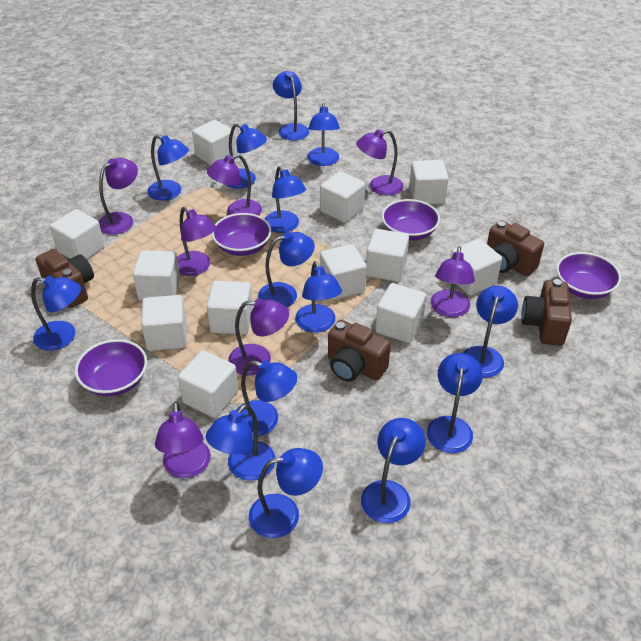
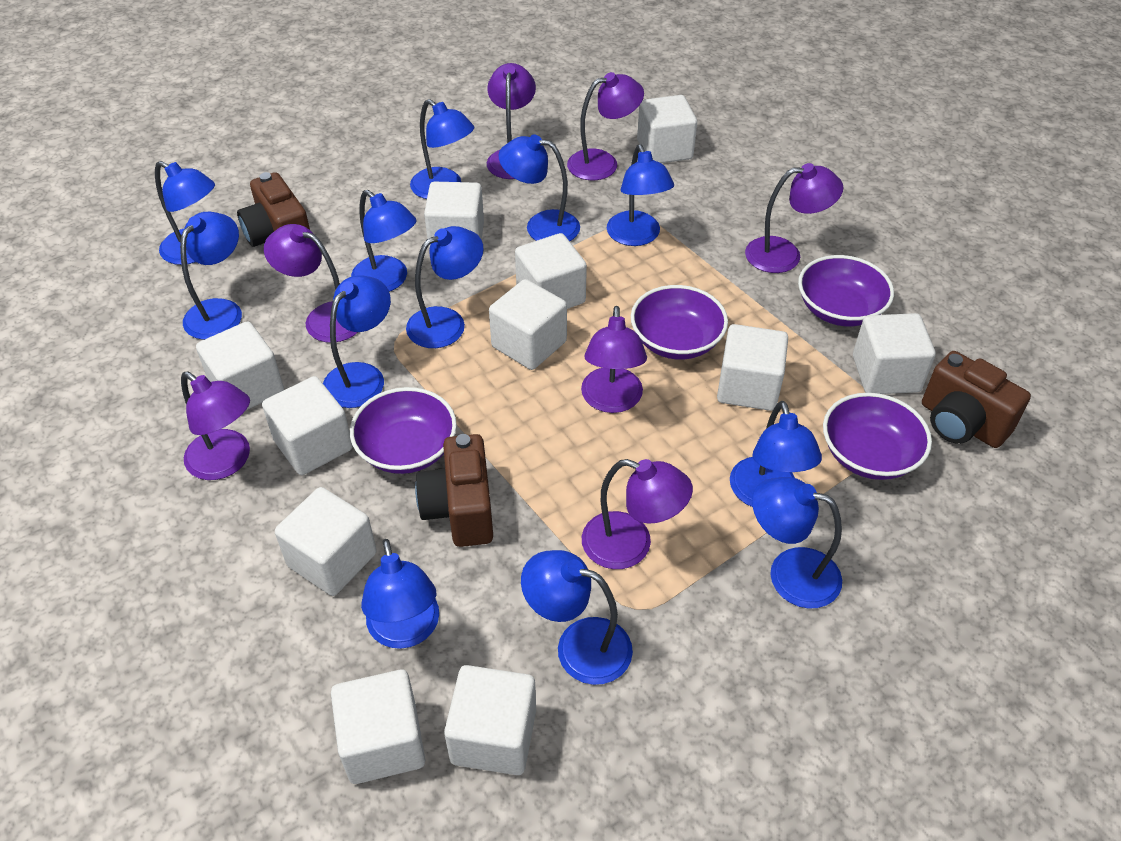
blue lamp: 14 -> 12
brown camera: 4 -> 3
white cube: 12 -> 11

